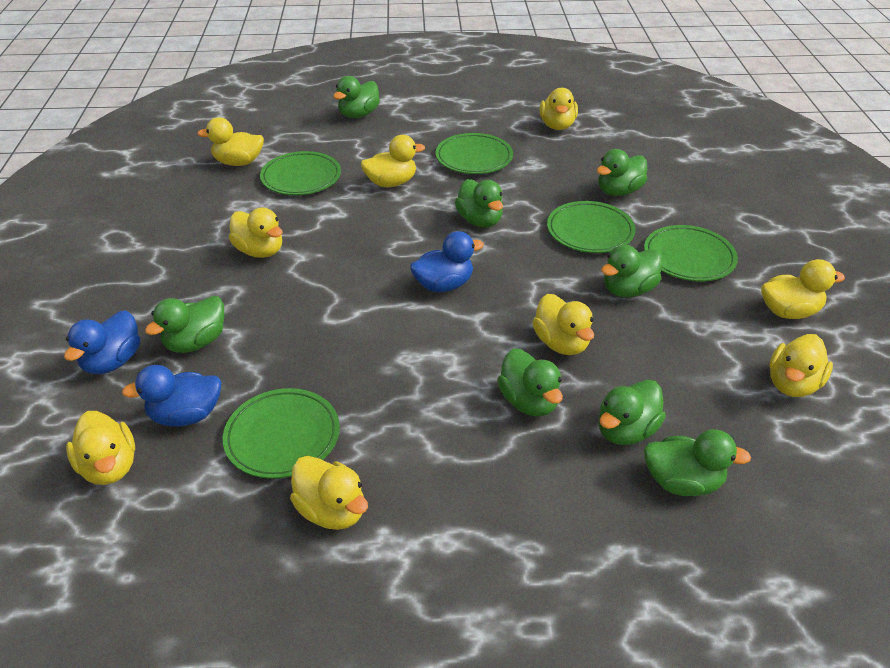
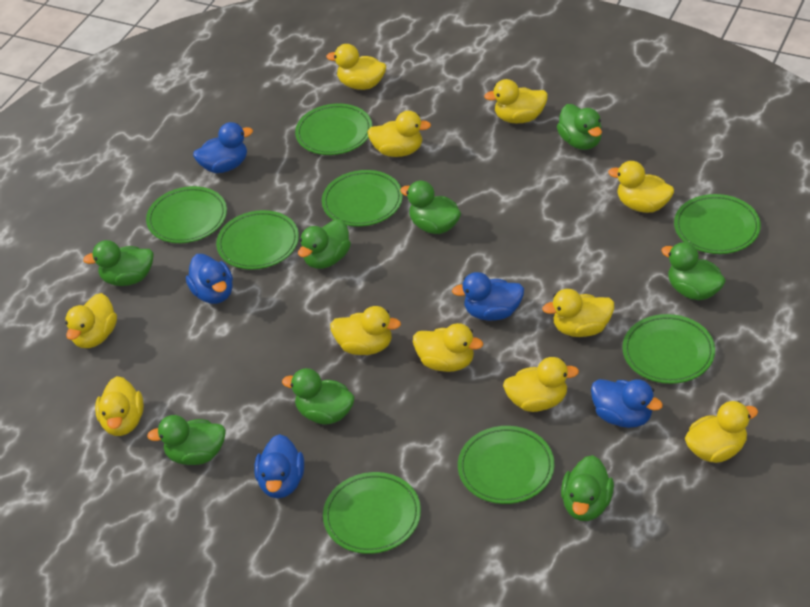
blue duck: 3 -> 5
green plate: 5 -> 8
yellow duck: 9 -> 11

